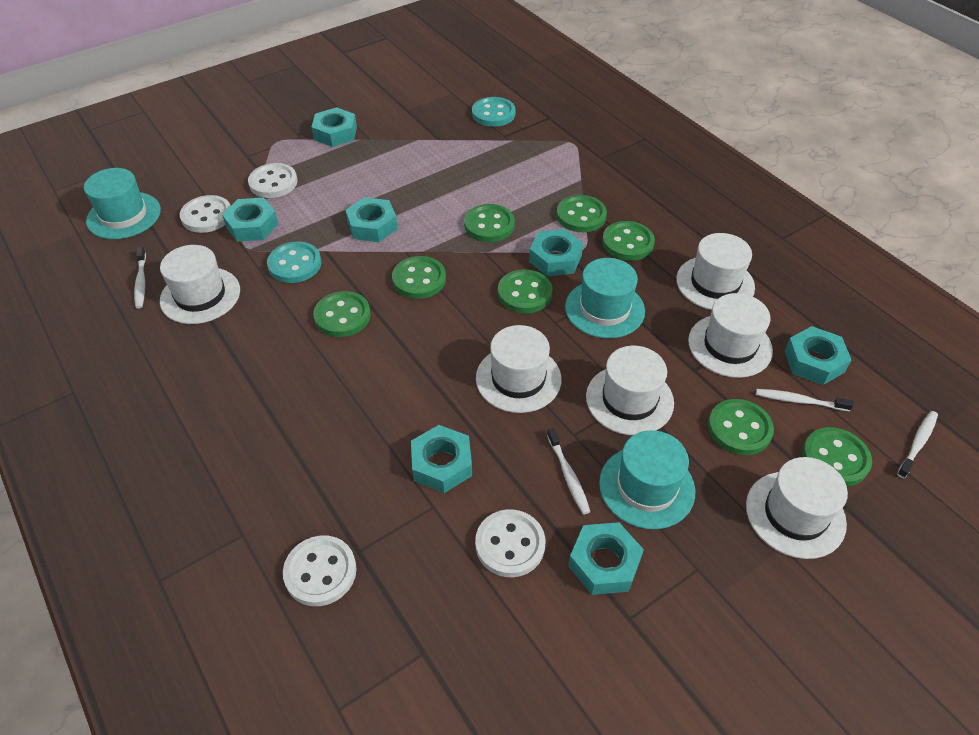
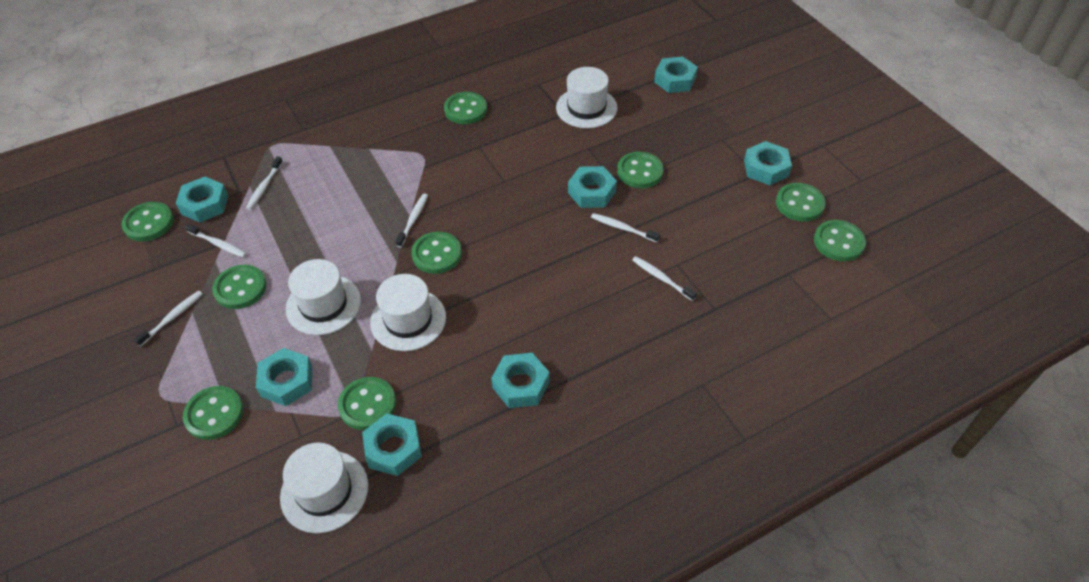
green button: 8 -> 9
turquoise button: 2 -> 0
turquoise hat: 3 -> 0
white button: 4 -> 0
white hat: 6 -> 4
white toothbrush: 4 -> 6

